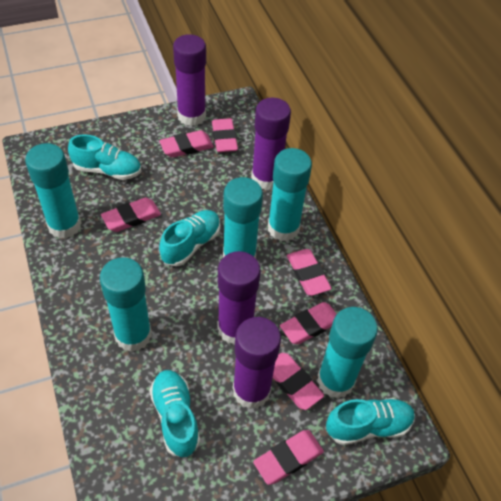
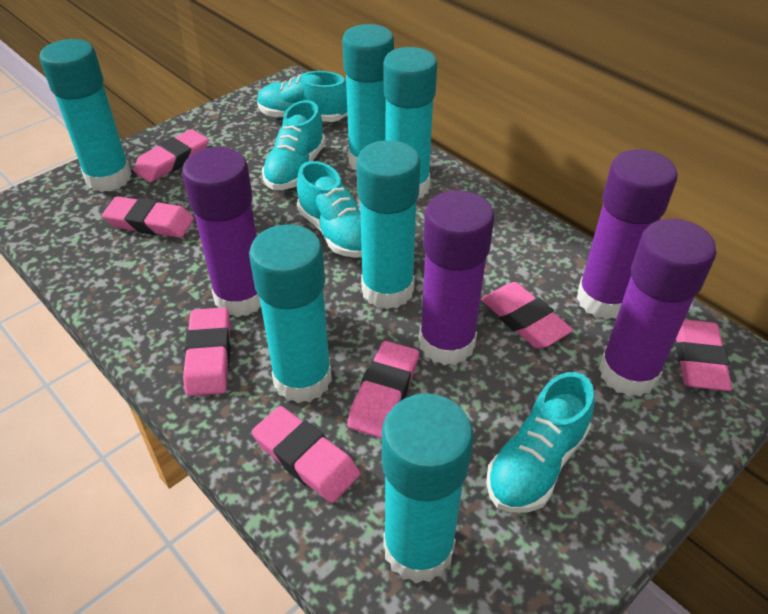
turquoise glue stick: 5 -> 6

